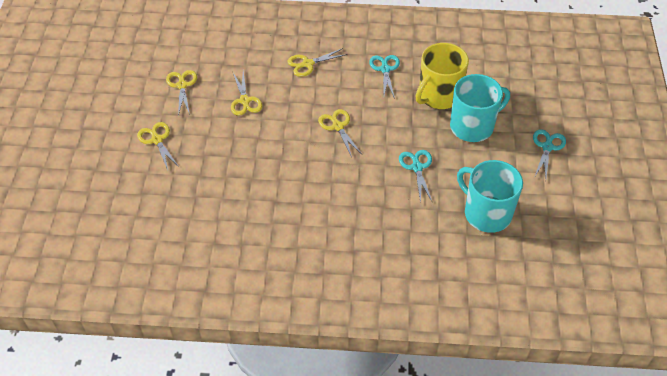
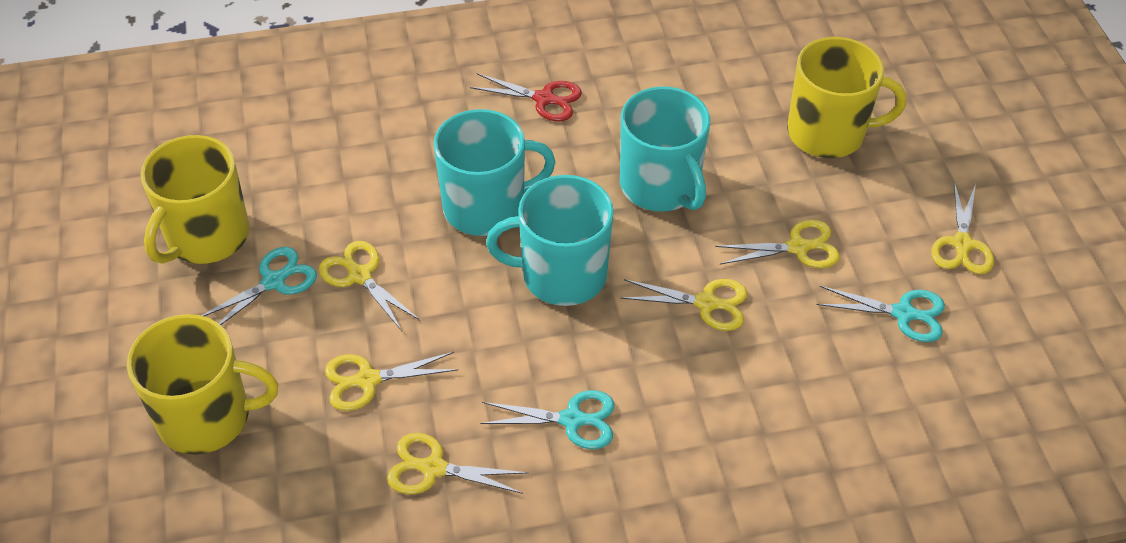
red scissors: 0 -> 1
turquoise mug: 2 -> 3
yellow mug: 1 -> 3
yellow scissors: 5 -> 6

